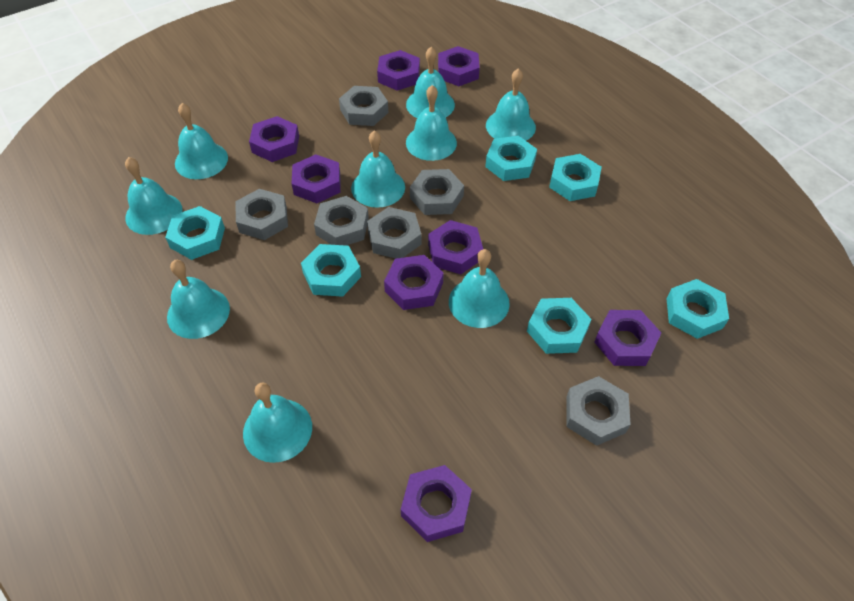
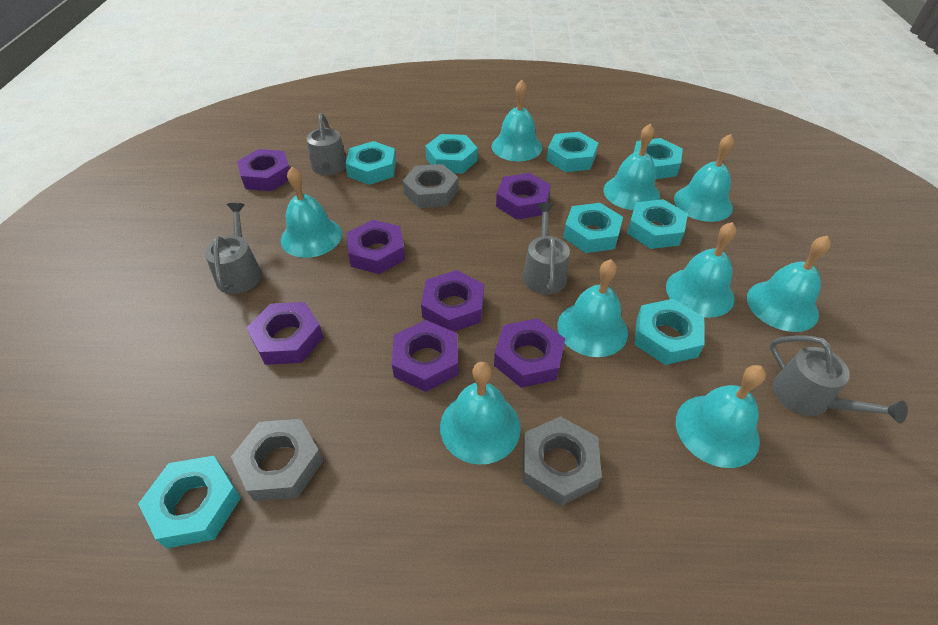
grey nut: 6 -> 3
grey watering can: 0 -> 4
purple nut: 8 -> 7
turquoise nut: 6 -> 8

